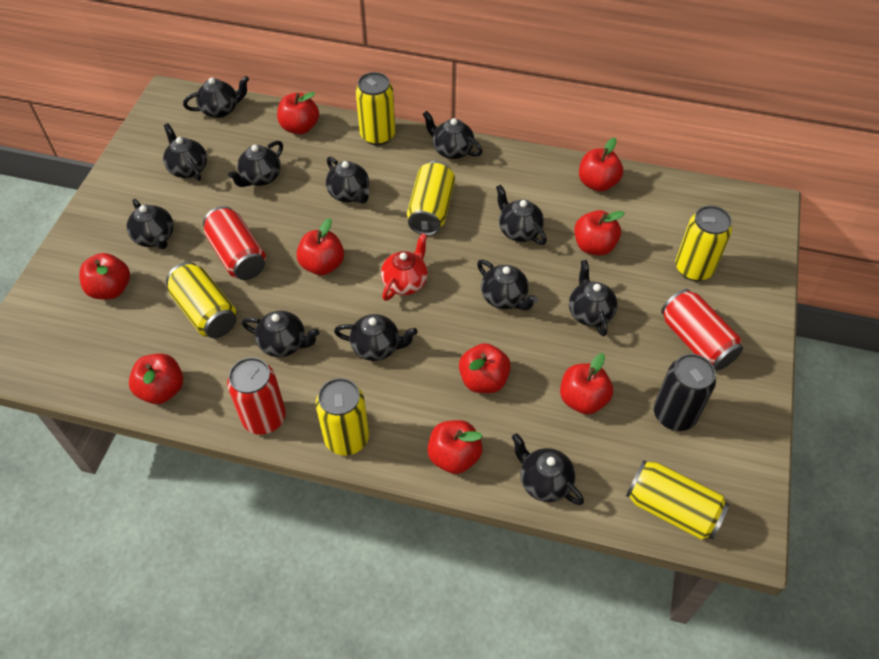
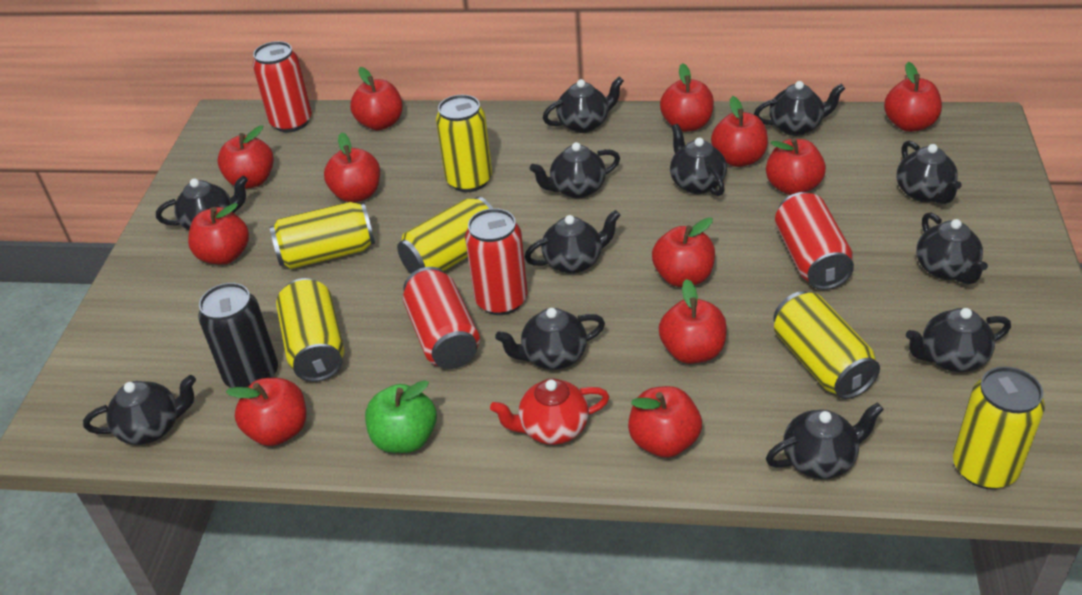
green apple: 0 -> 1
red apple: 9 -> 12
red can: 3 -> 4

